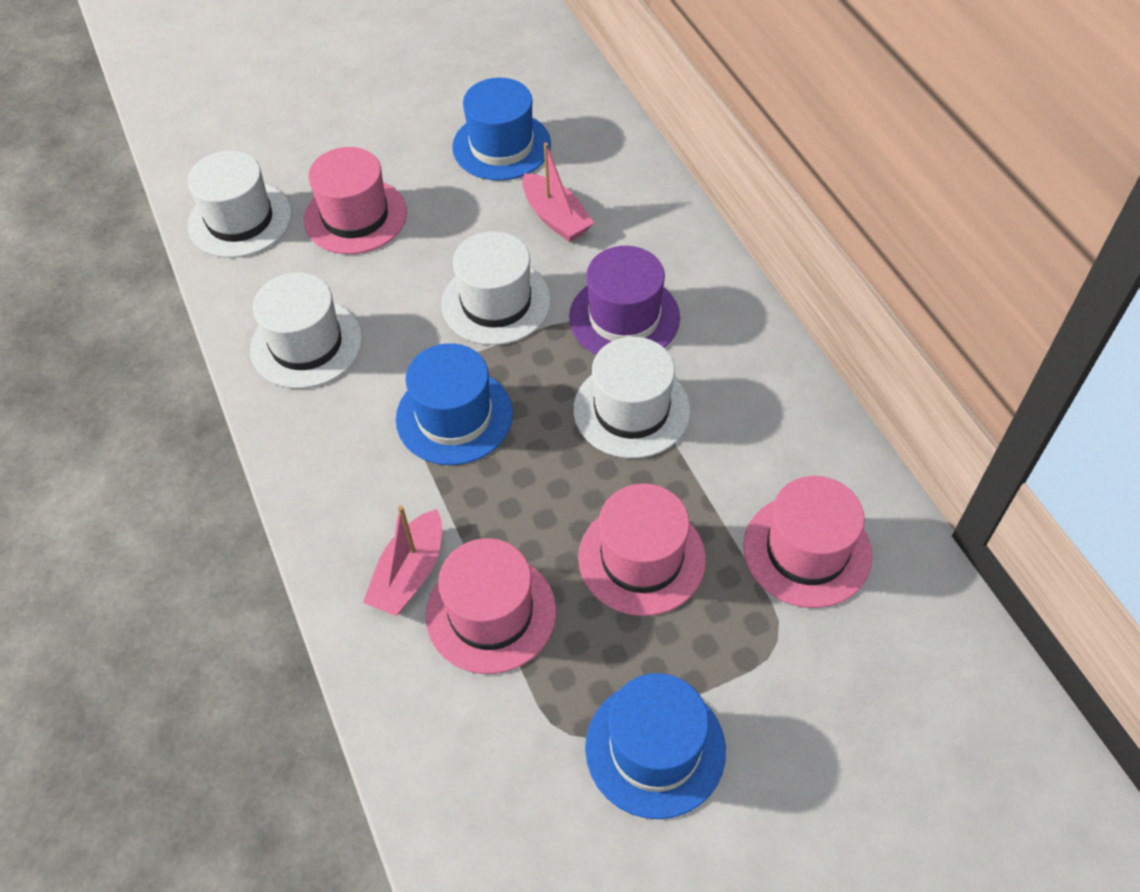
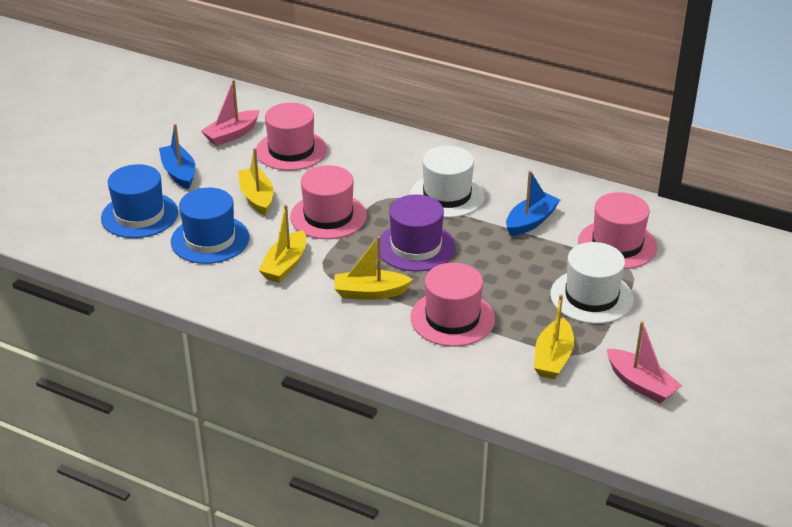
blue boat: 0 -> 2
blue hat: 3 -> 2
white hat: 4 -> 2
yellow boat: 0 -> 4

